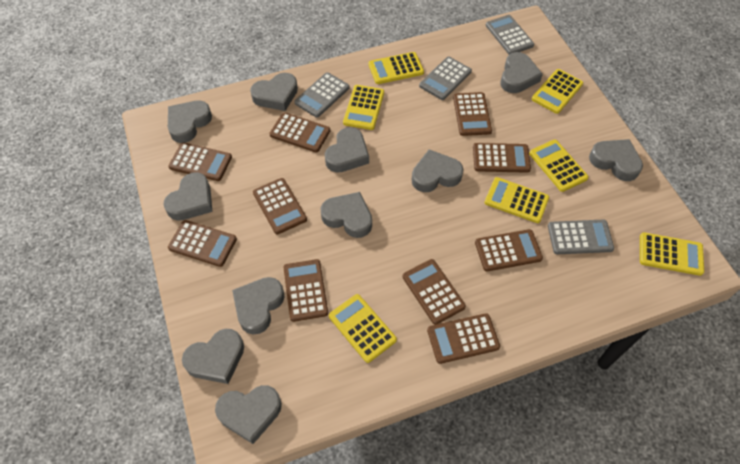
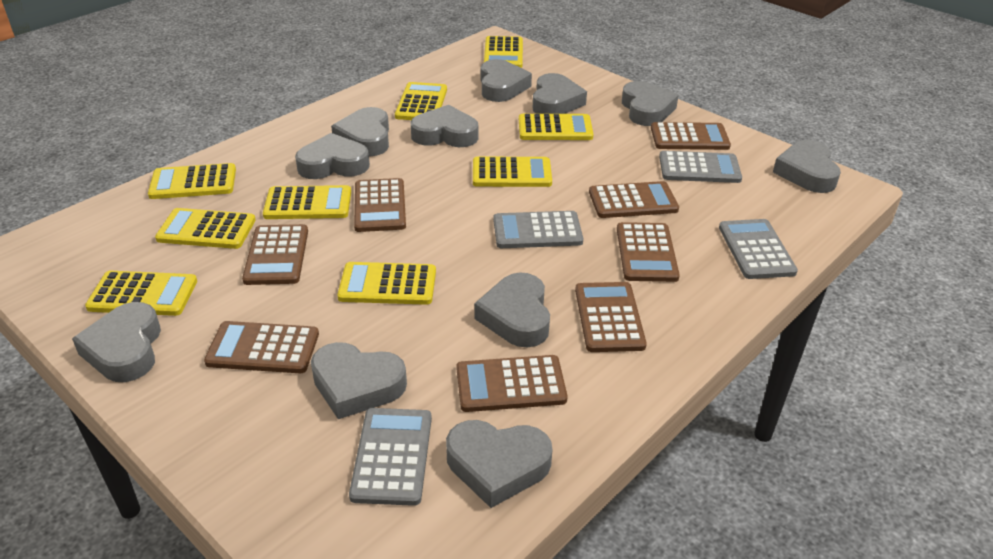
brown calculator: 10 -> 8
yellow calculator: 7 -> 9

